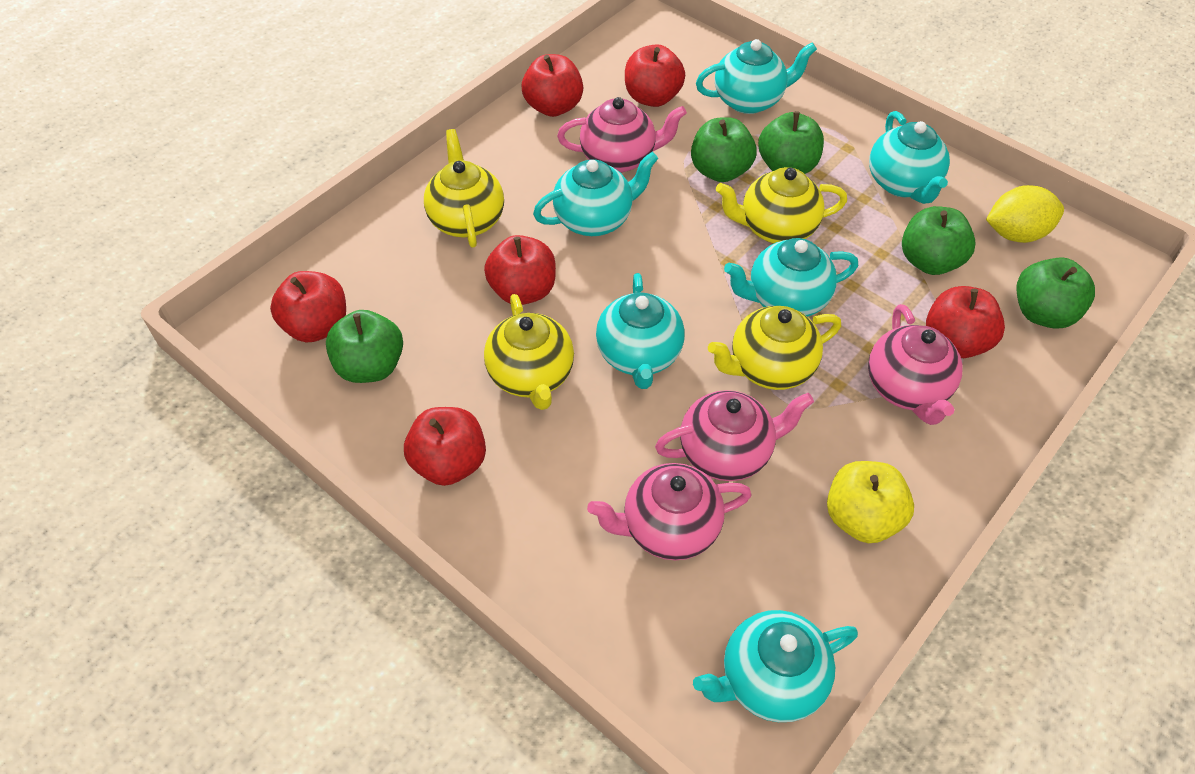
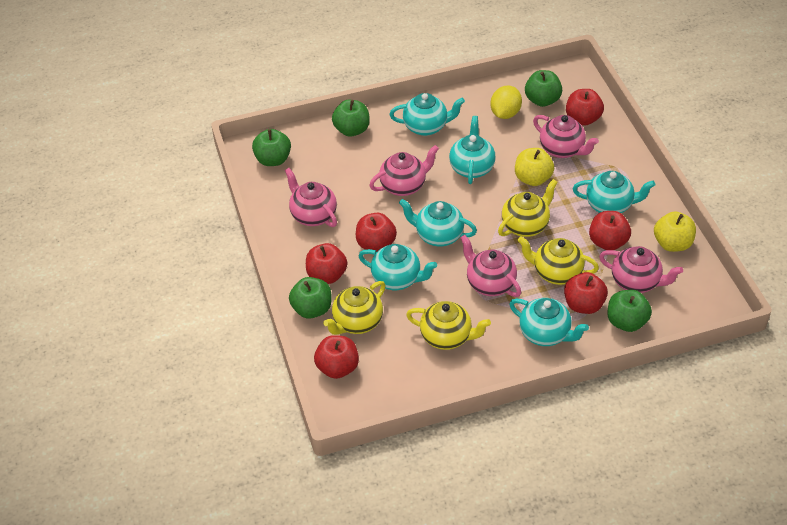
pink teapot: 4 -> 5
yellow apple: 1 -> 2

